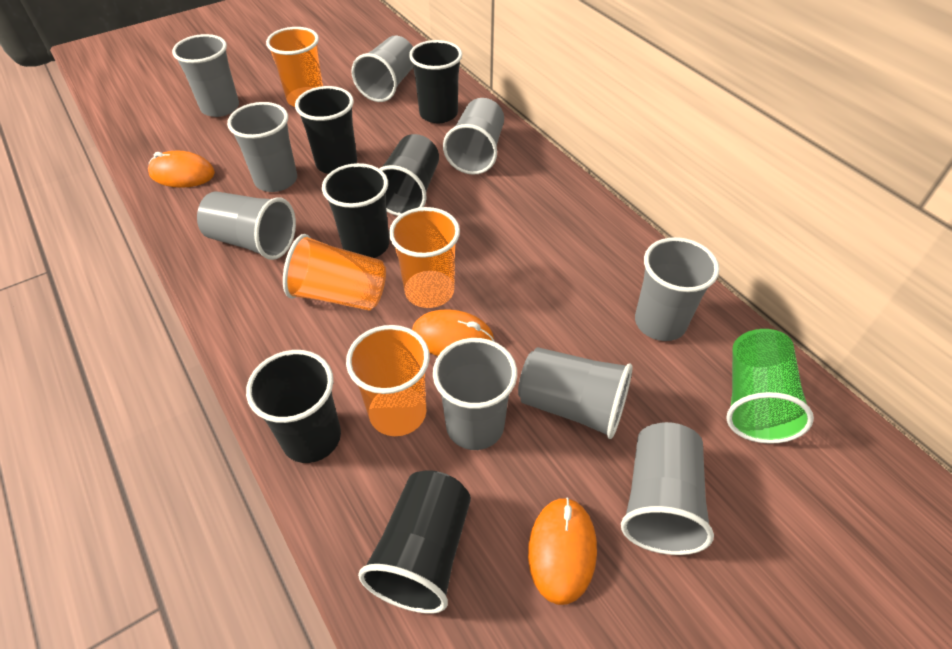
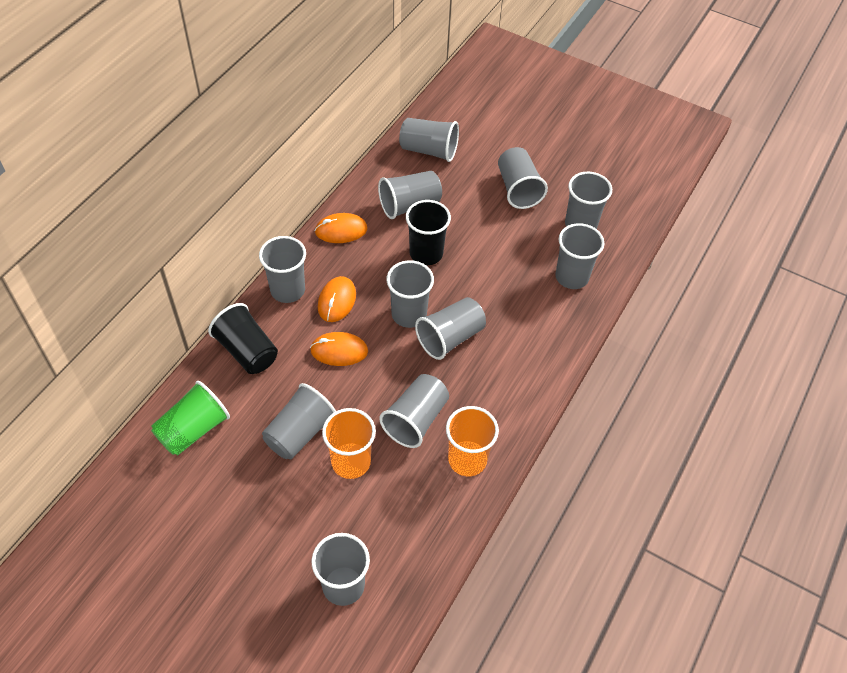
black cup: 6 -> 2
grey cup: 9 -> 11
orange cup: 4 -> 2

